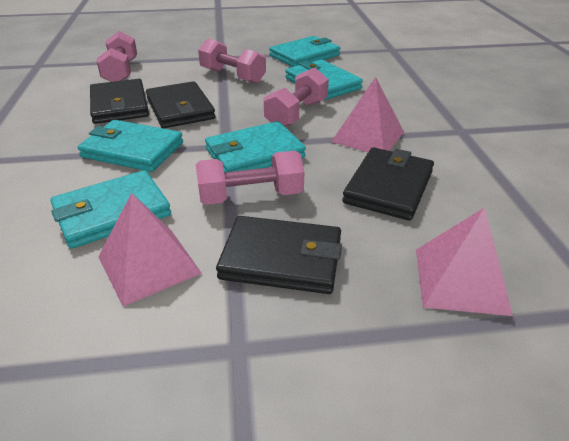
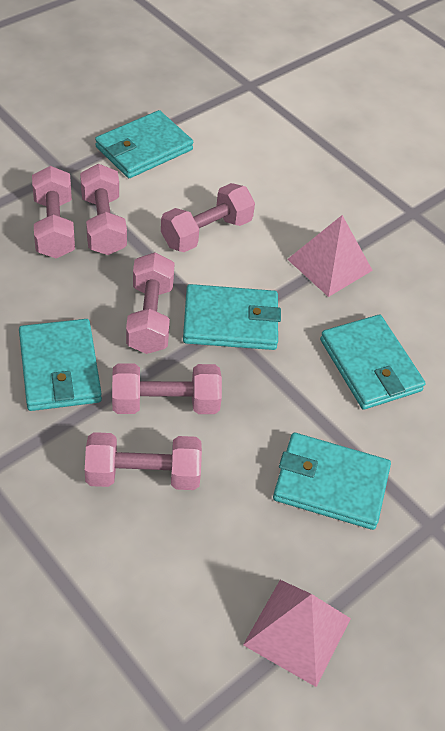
black wallet: 4 -> 0
pink dumbbell: 4 -> 6
pink pyramid: 3 -> 2

